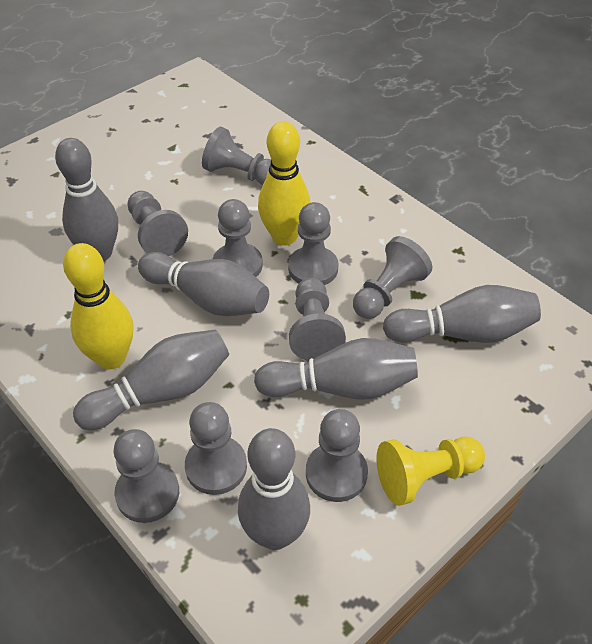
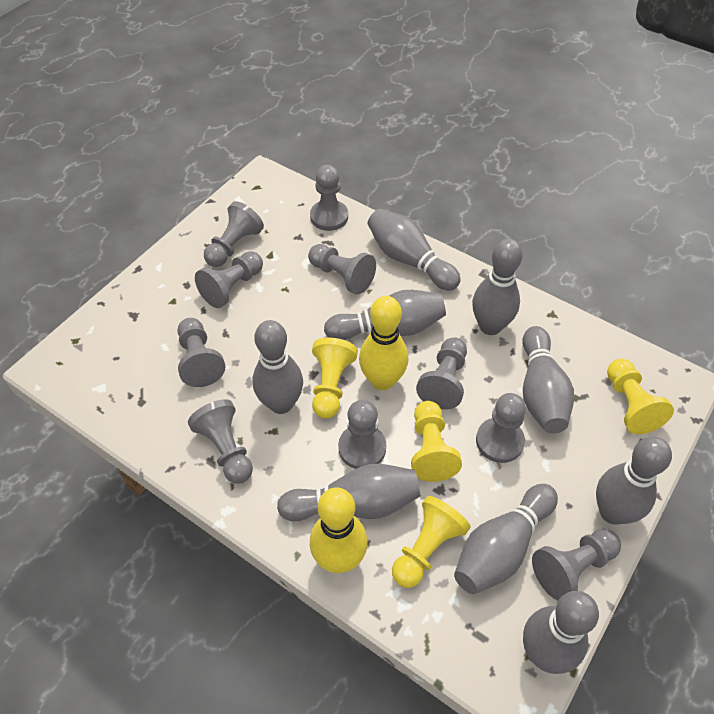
grey bowling pin: 6 -> 9
grey pawn: 9 -> 10
yellow pawn: 1 -> 4

